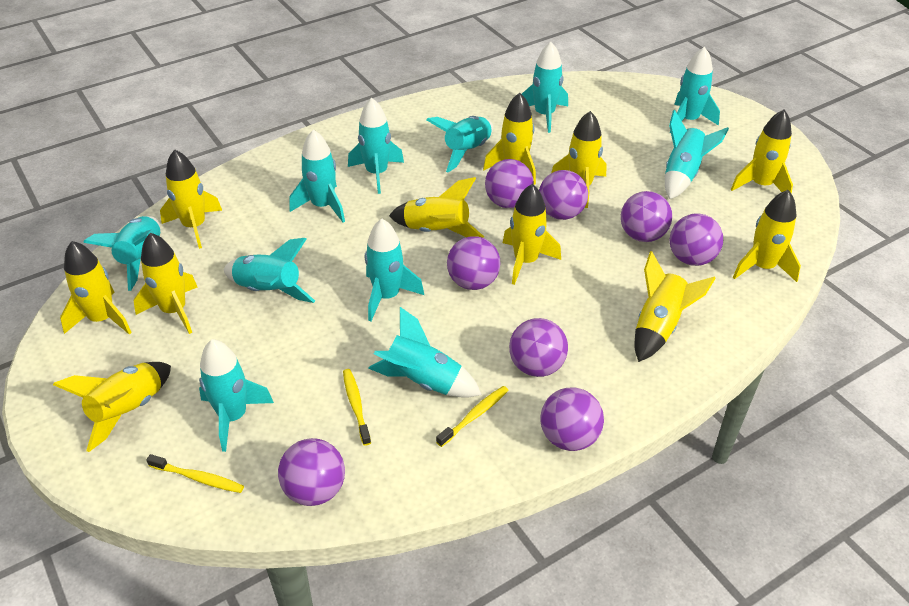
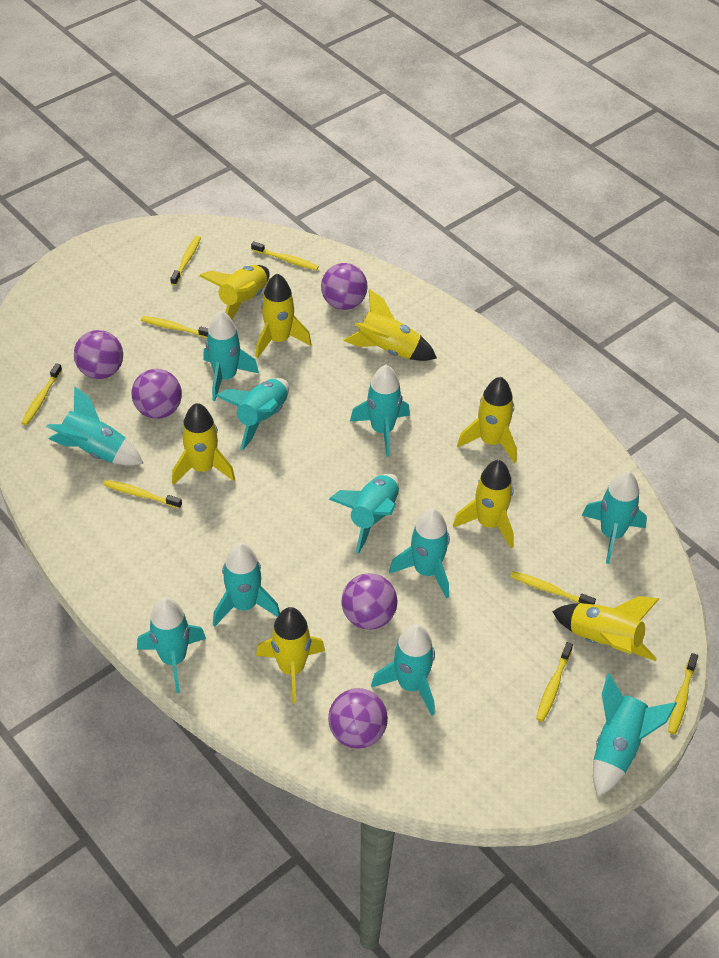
purple ball: 8 -> 5
yellow rocket: 11 -> 8
yellow toothbrush: 3 -> 8

